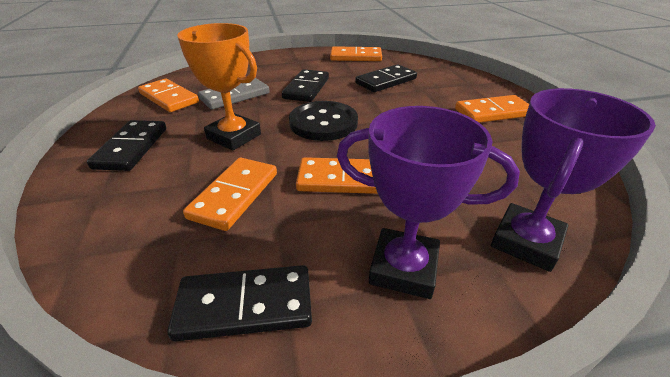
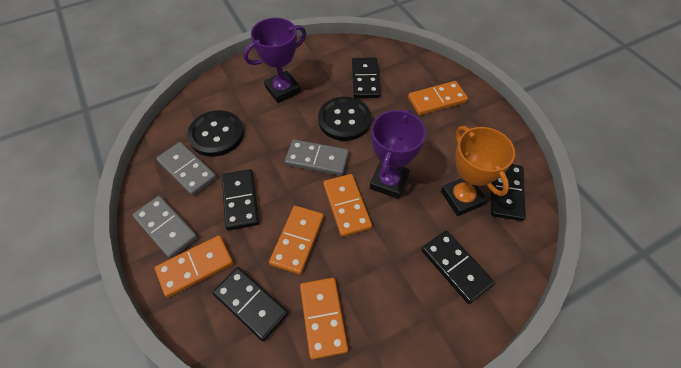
black button: 1 -> 2
black domino: 4 -> 5
grey domino: 1 -> 3

